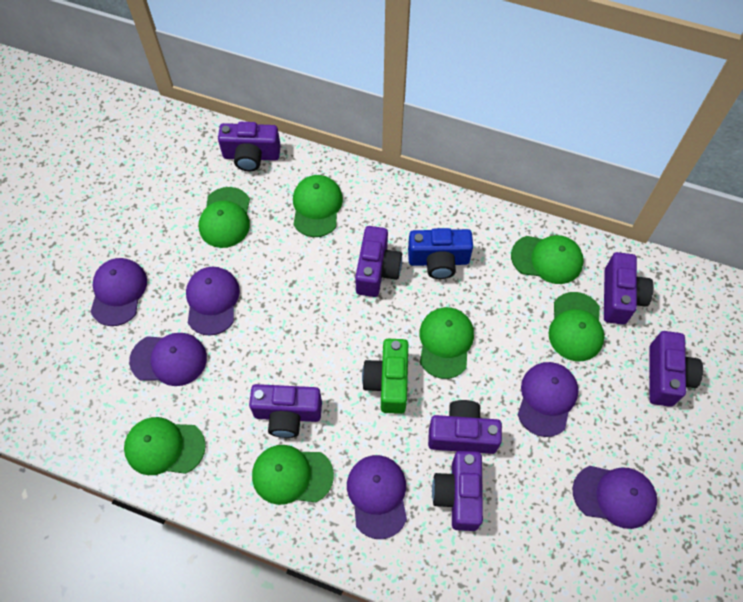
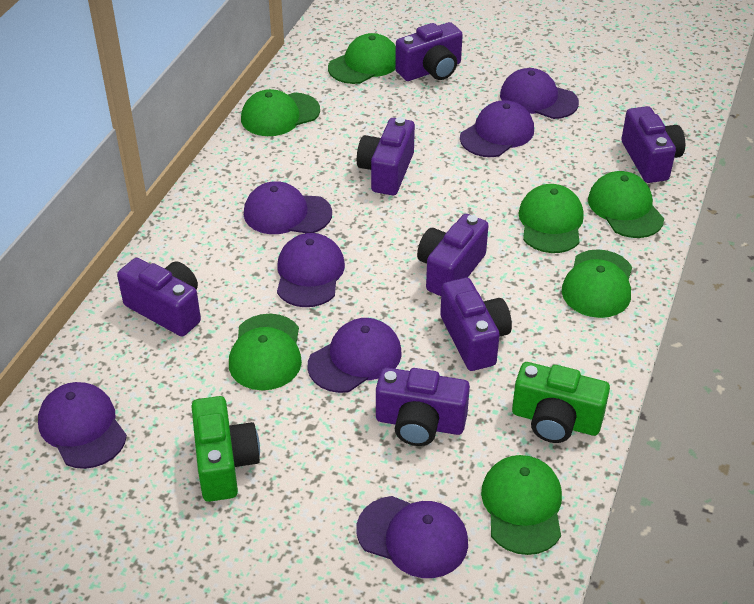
blue camera: 1 -> 0
green camera: 1 -> 2
purple cap: 6 -> 7

